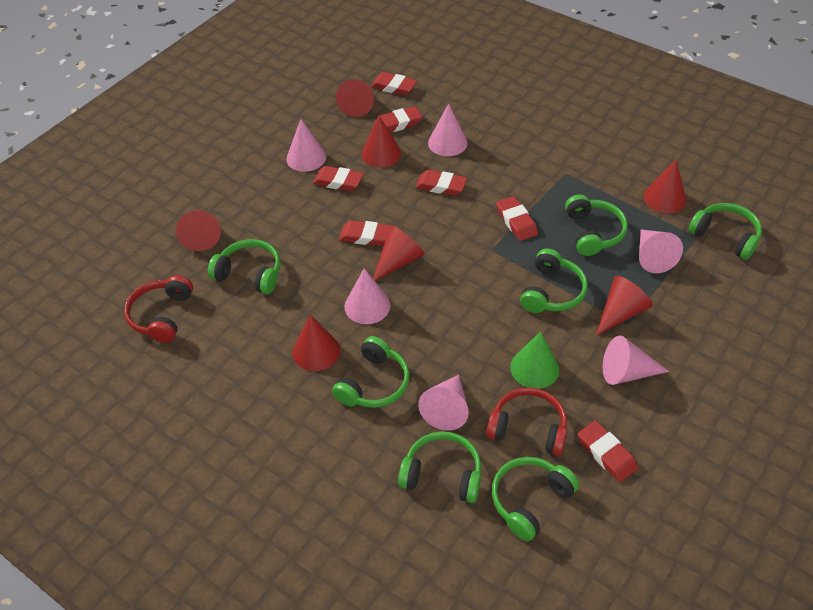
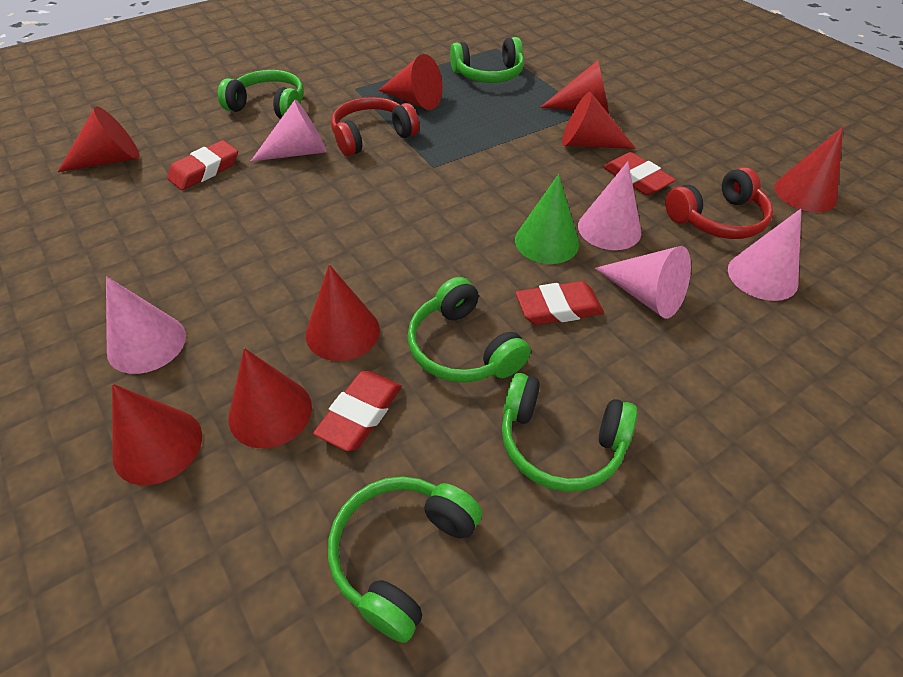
green headphones: 7 -> 5
pink cone: 6 -> 5
red cone: 7 -> 8
red eraser: 7 -> 4

